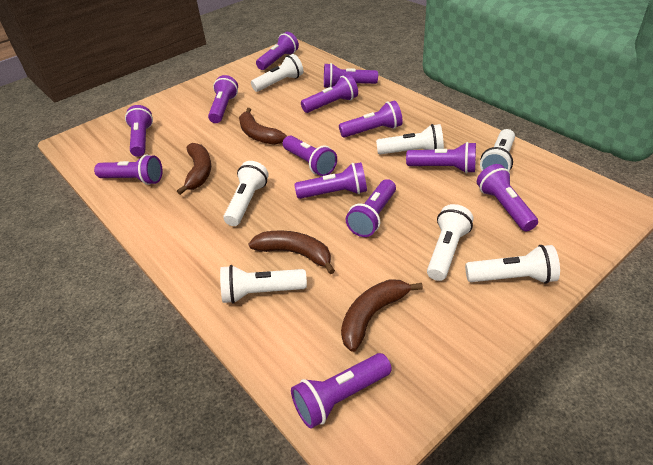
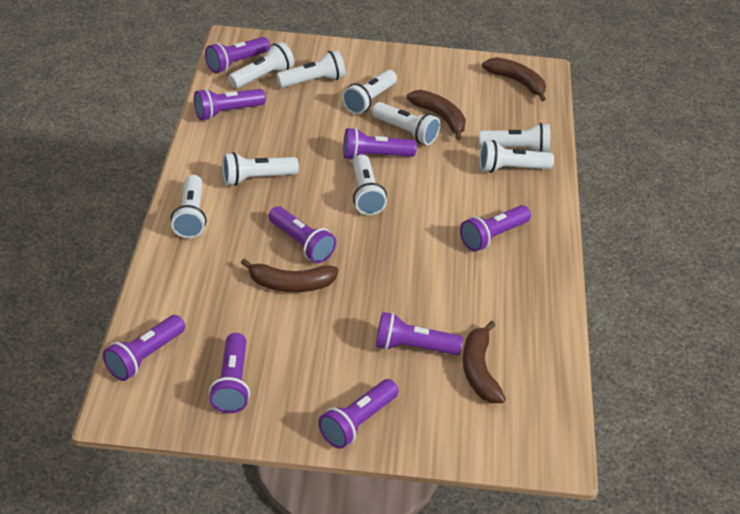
purple flashlight: 13 -> 9
white flashlight: 7 -> 9

